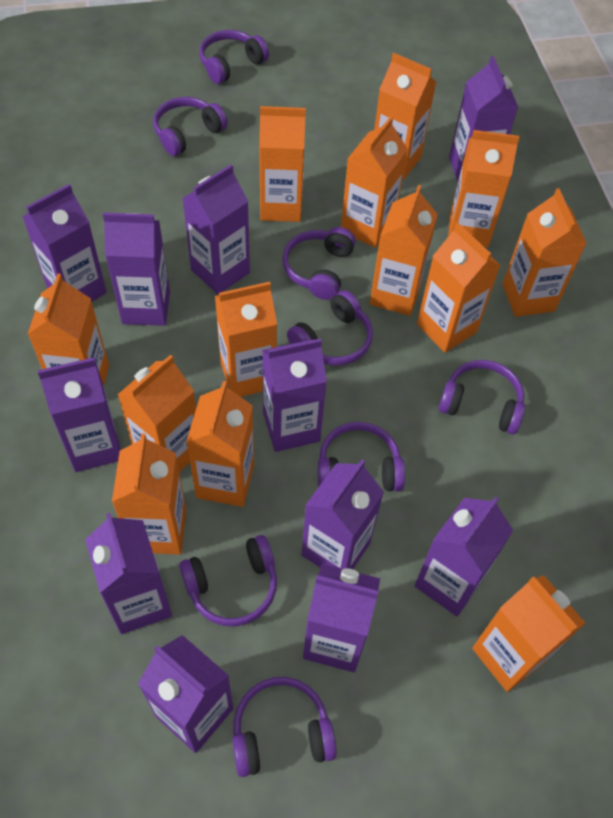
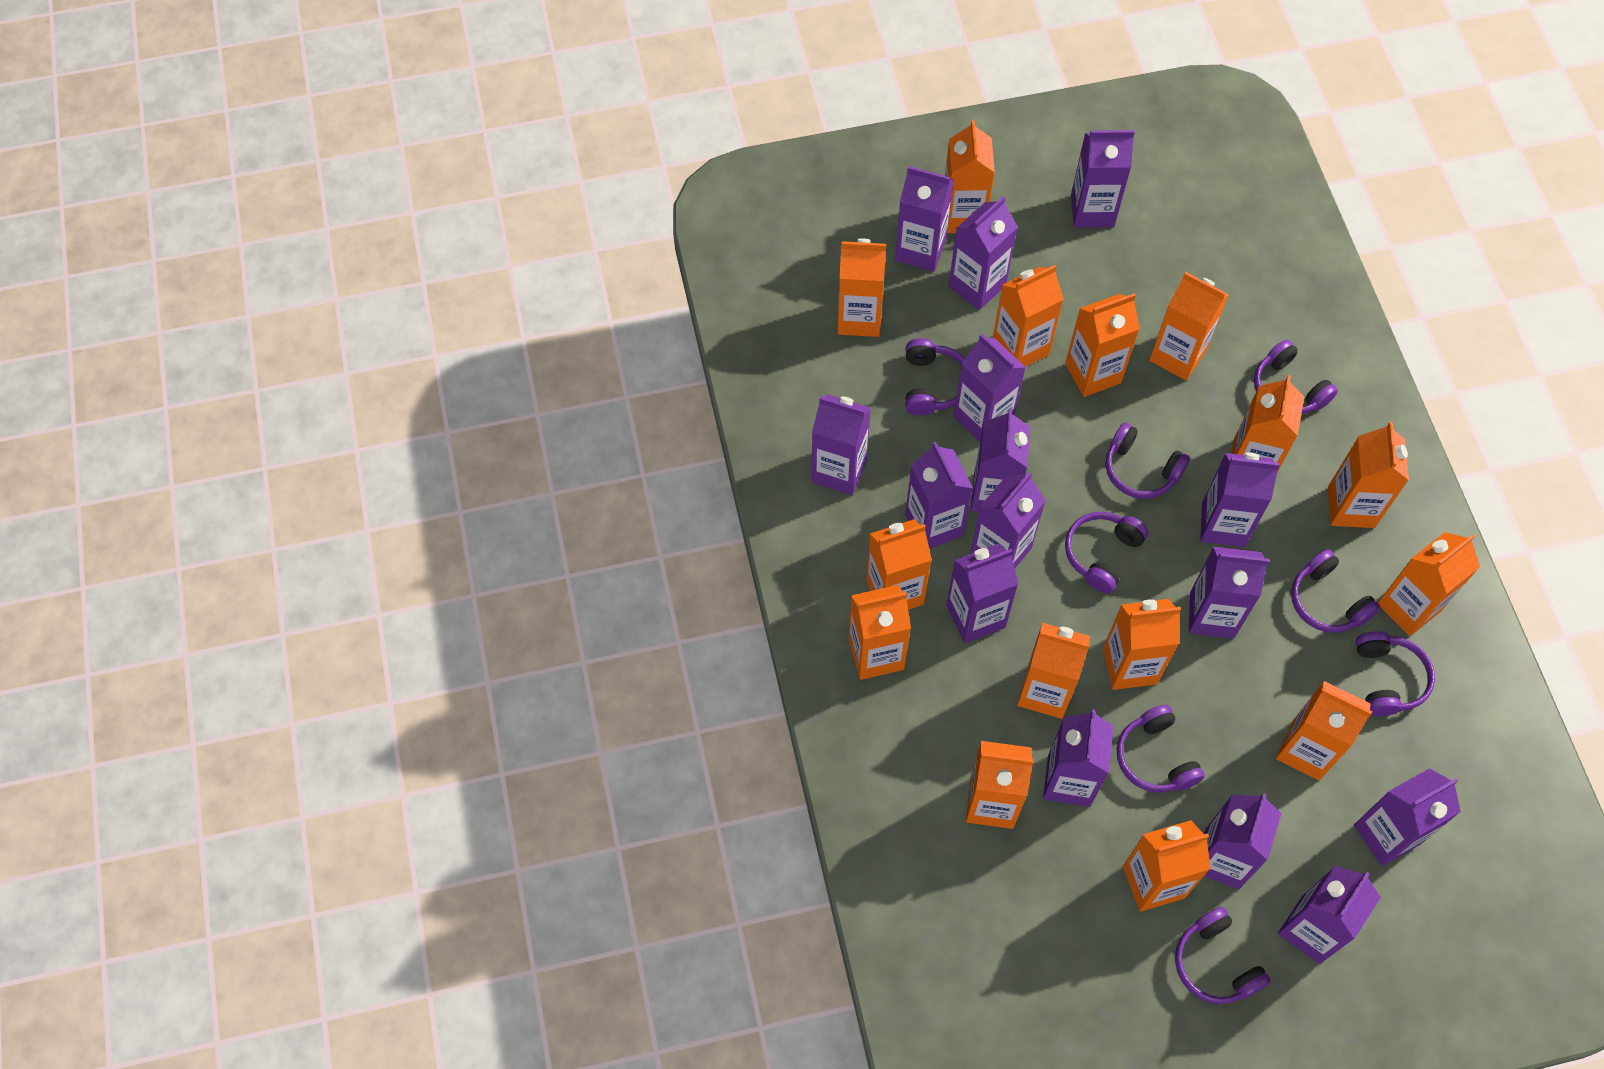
orange carton: 13 -> 15
purple carton: 11 -> 15

